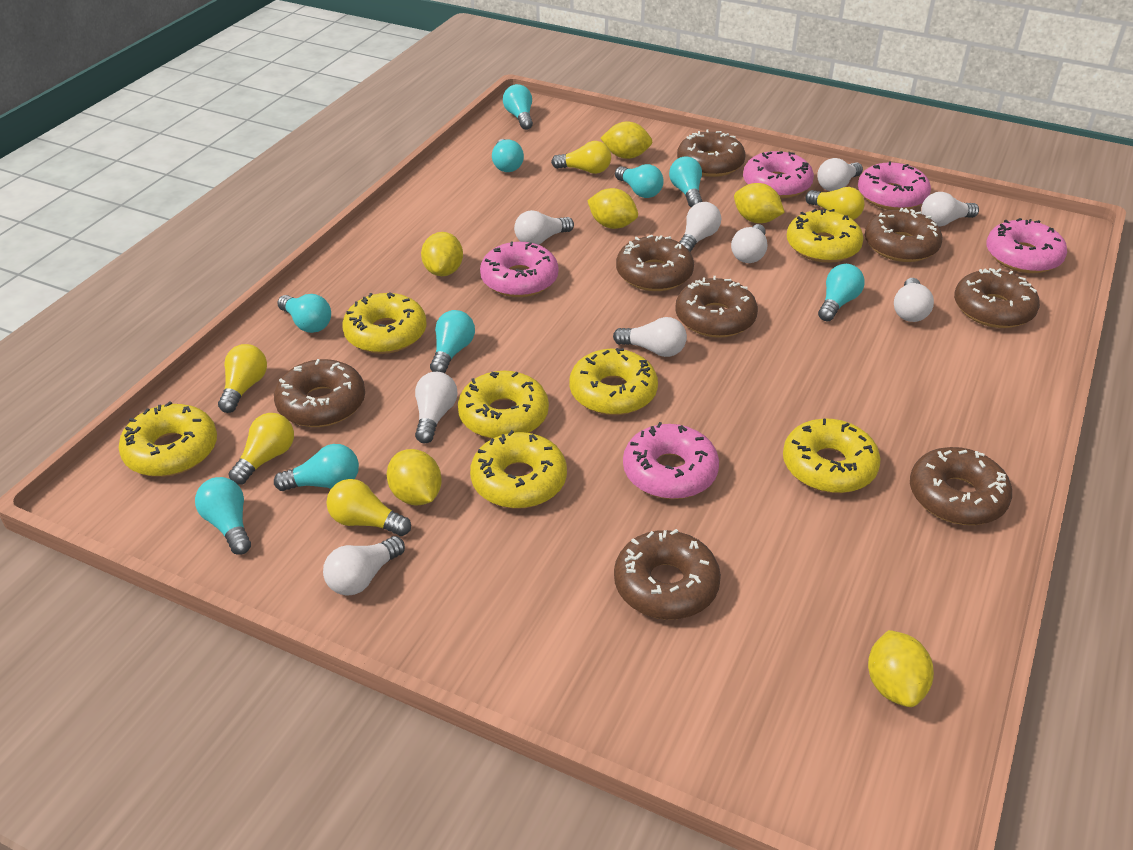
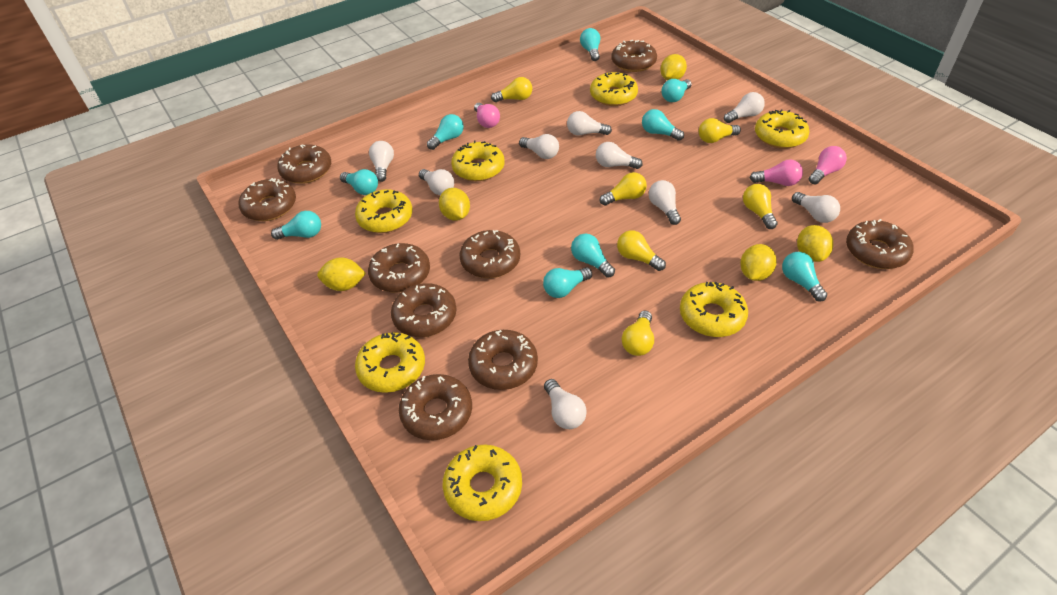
brown donut: 8 -> 9
pink donut: 5 -> 0
pink light bulb: 0 -> 3
yellow lemon: 6 -> 5
yellow light bulb: 5 -> 6

